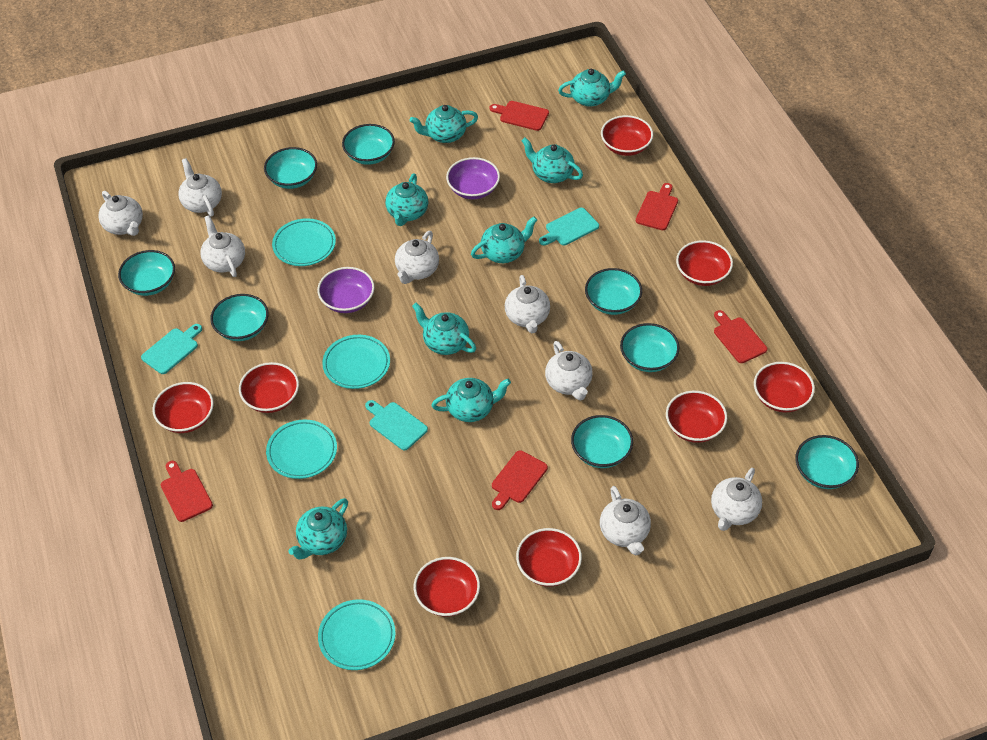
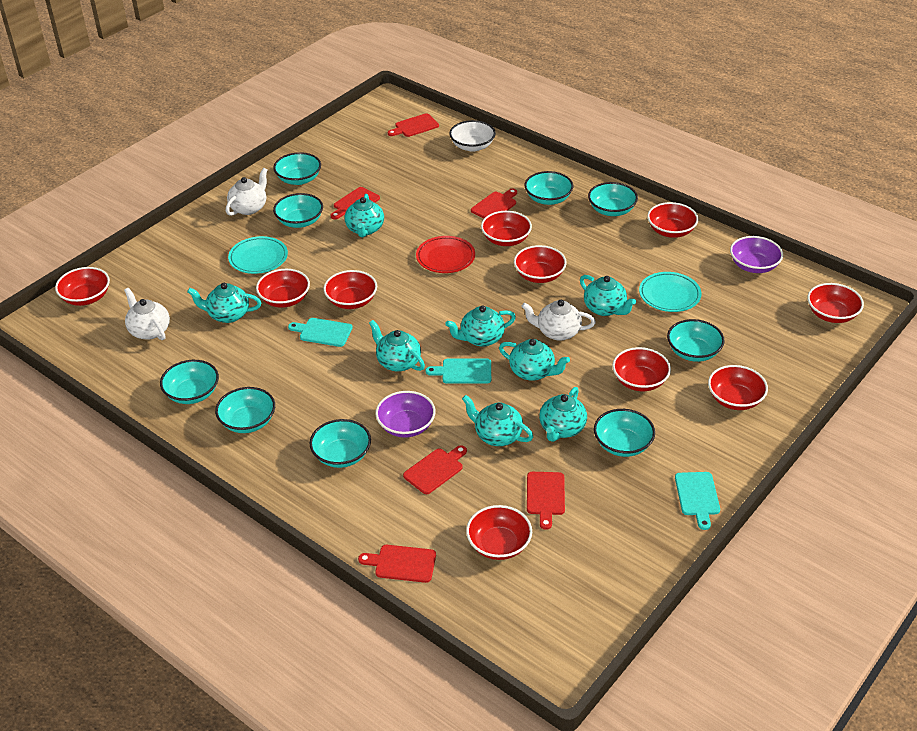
red bowl: 8 -> 10
red cutting board: 5 -> 6
red plate: 0 -> 1
turquoise bowl: 8 -> 9
turquoise plate: 4 -> 2
white bowl: 0 -> 1
white teapot: 8 -> 3

